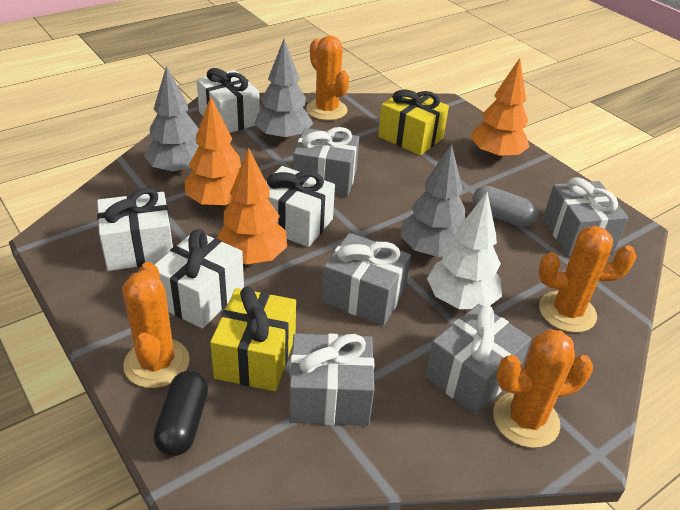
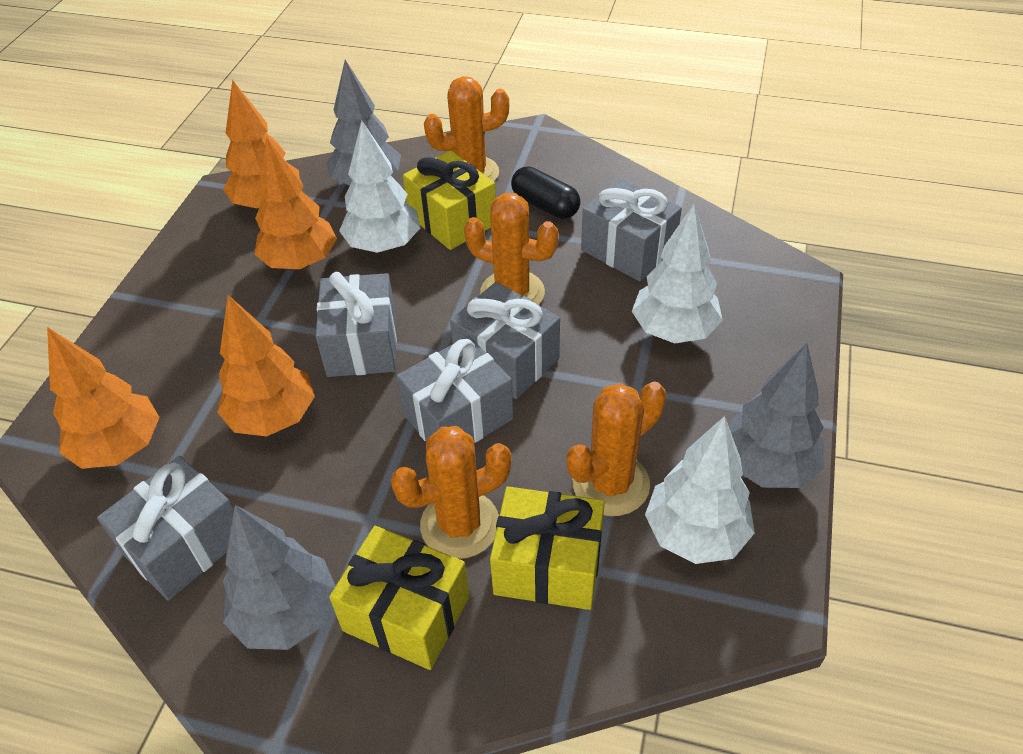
grey capsule: 1 -> 0
orange tree: 3 -> 4
white gift: 4 -> 0
white tree: 1 -> 3
yellow gift: 2 -> 3

